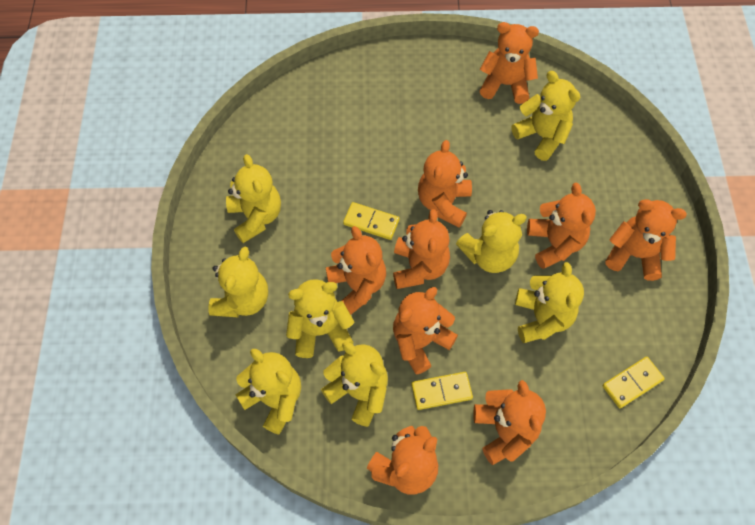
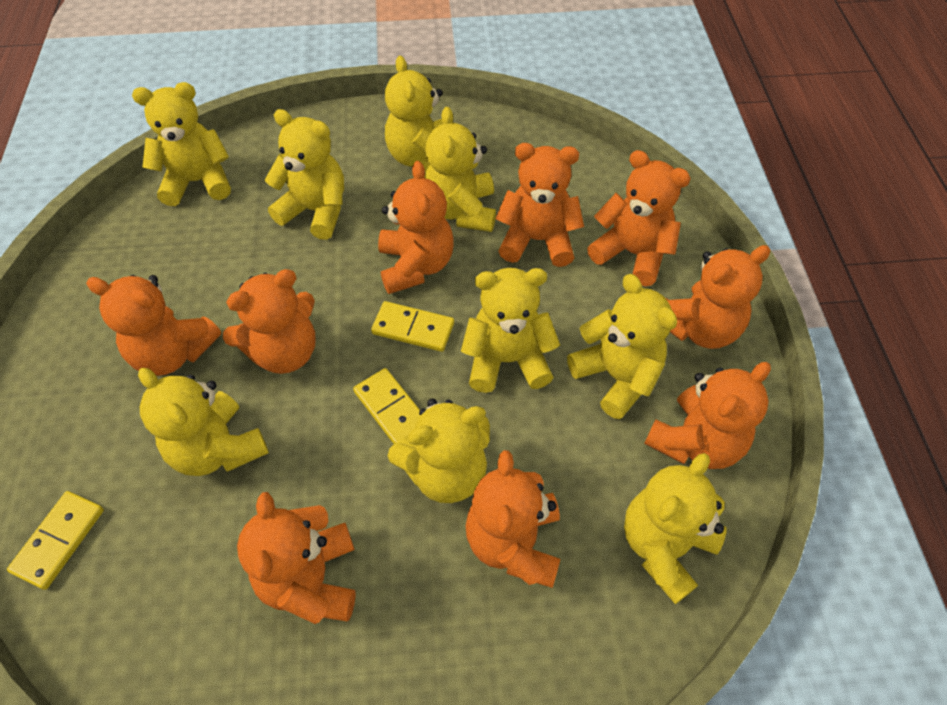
yellow teddy bear: 8 -> 9

